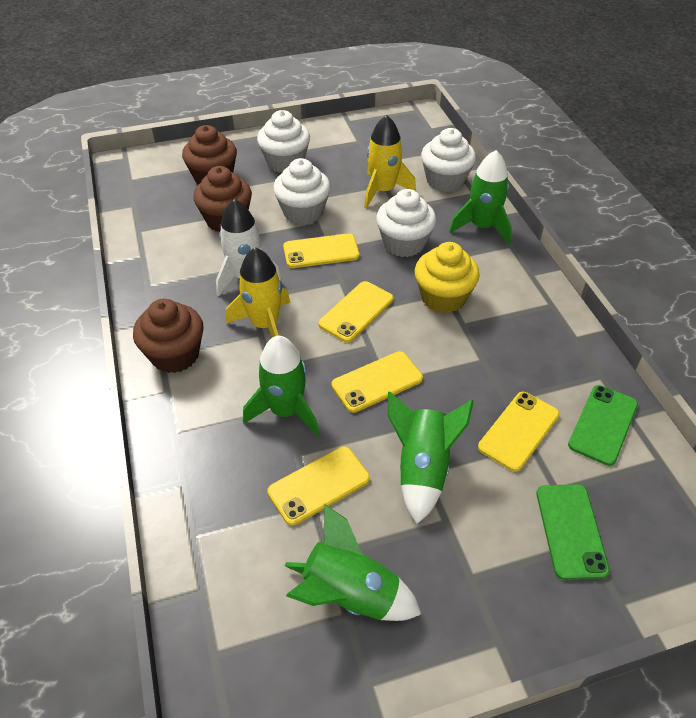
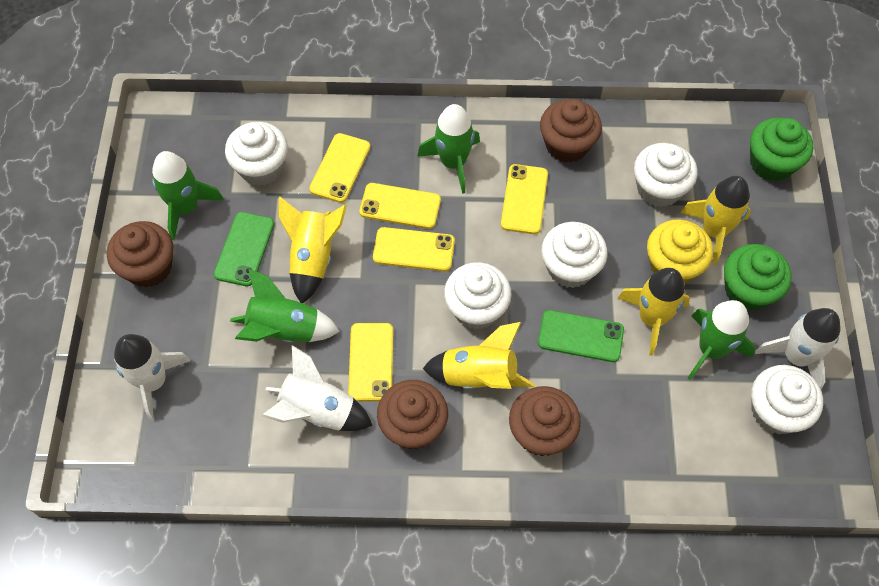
brown cupcake: 3 -> 4
green cupcake: 0 -> 2
white cupcake: 4 -> 5
white rocket: 1 -> 3
yellow rocket: 2 -> 4

